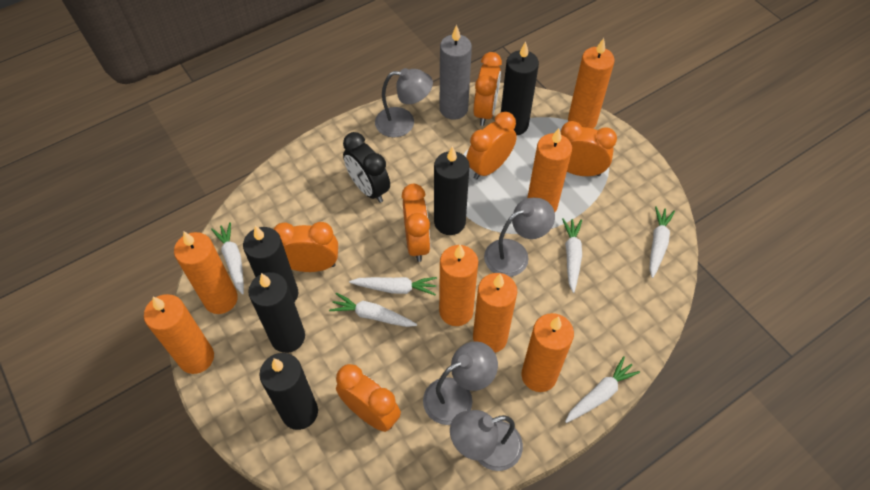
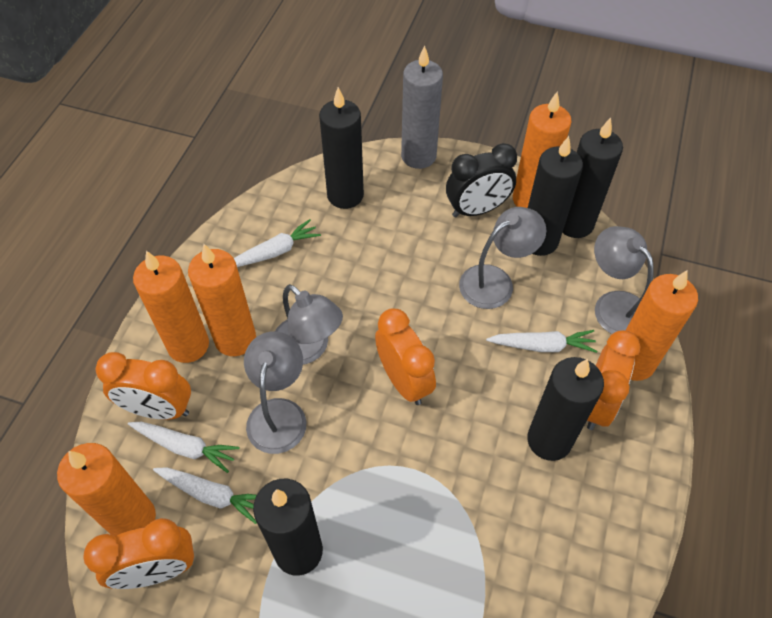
orange candle: 7 -> 5
orange clock: 6 -> 4
white carrot: 6 -> 4

